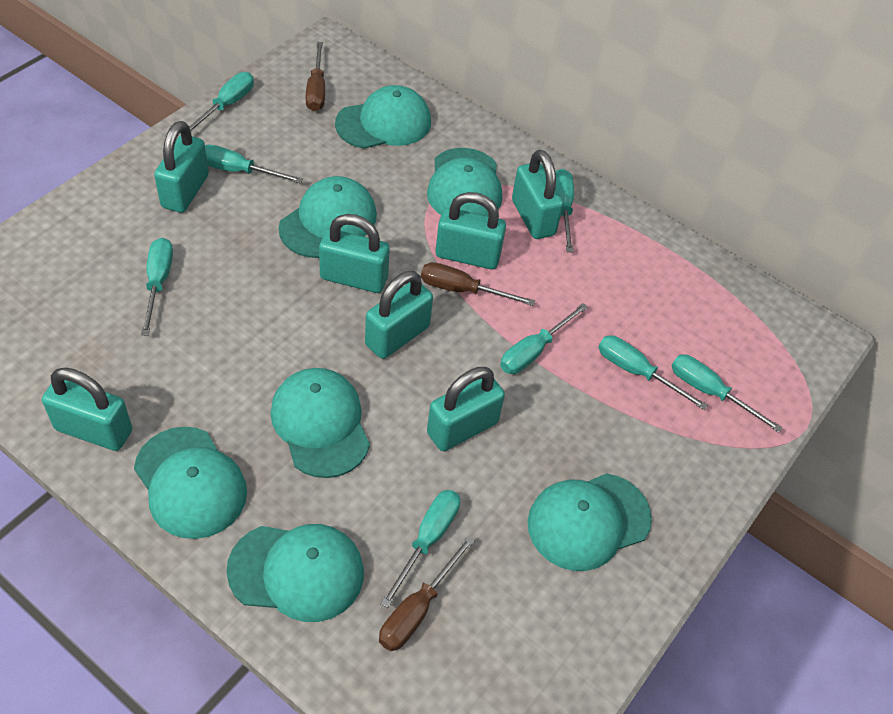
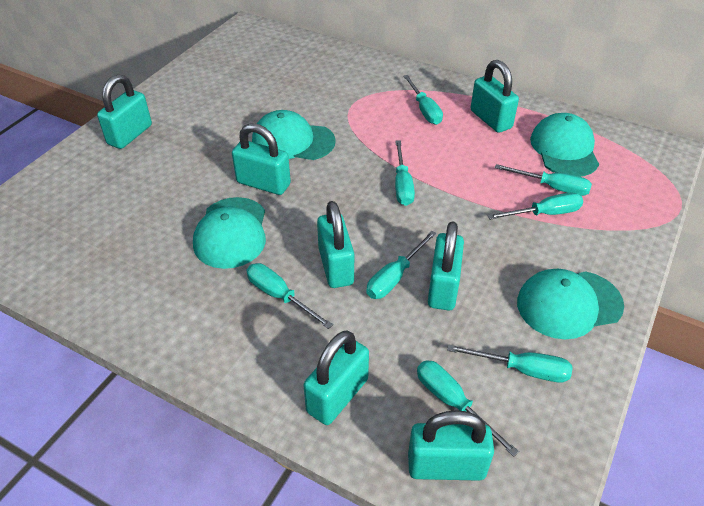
brown screwdriver: 3 -> 0
turquoise cap: 7 -> 4

